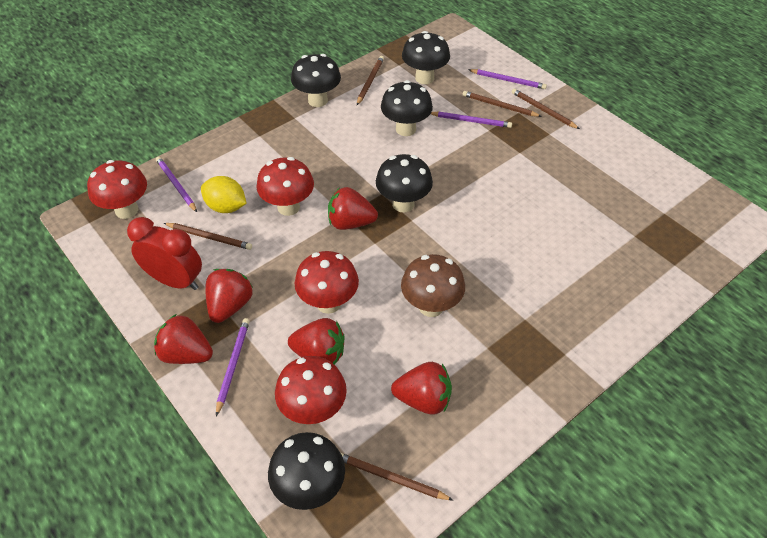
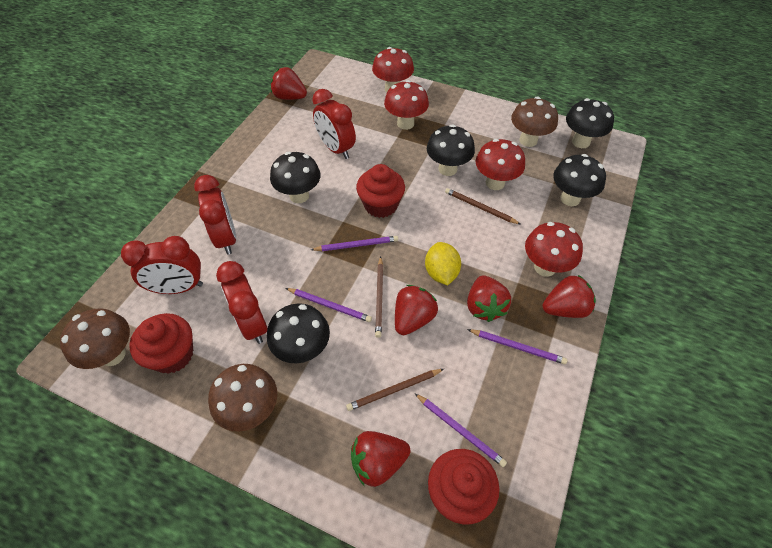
brown mushroom: 1 -> 3
brown pencil: 5 -> 3
red clock: 1 -> 4
red cupcake: 0 -> 3

